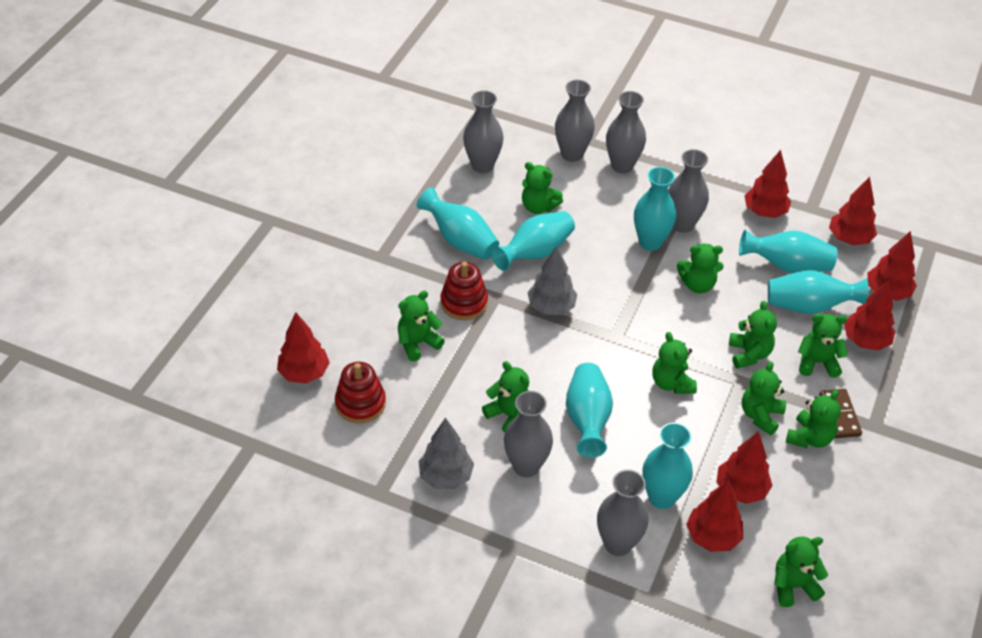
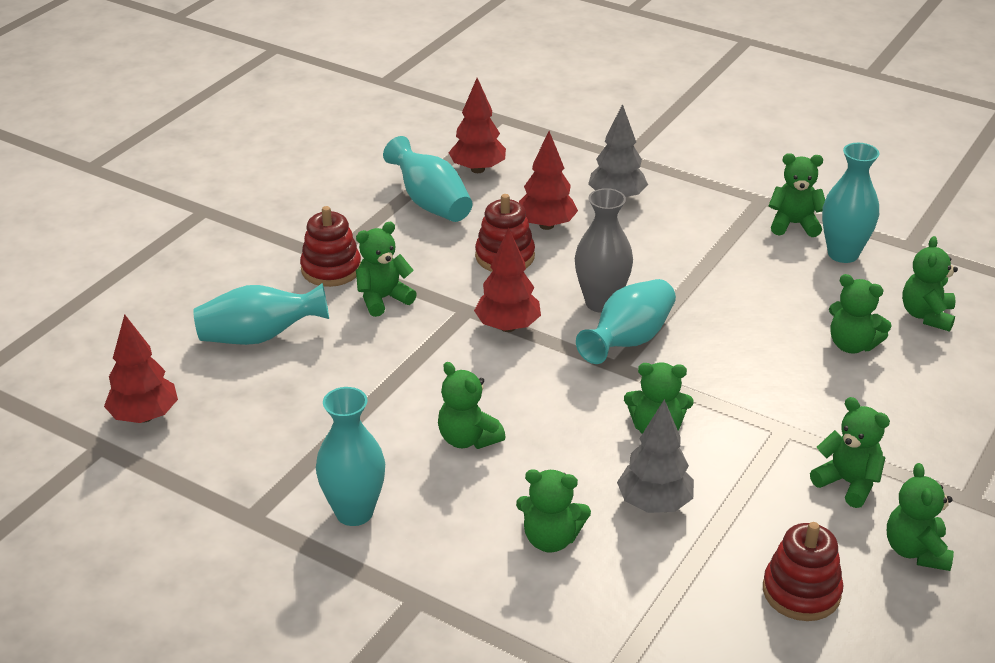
brown domino: 1 -> 0
green teddy bear: 10 -> 9
grey vase: 6 -> 1
red stacking toy: 2 -> 3
red tree: 7 -> 4
turquoise vase: 7 -> 5

